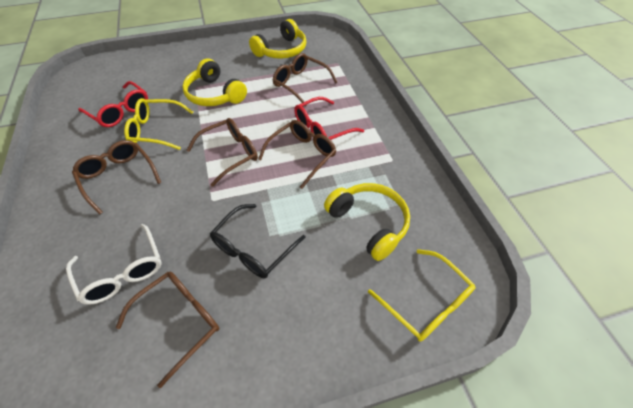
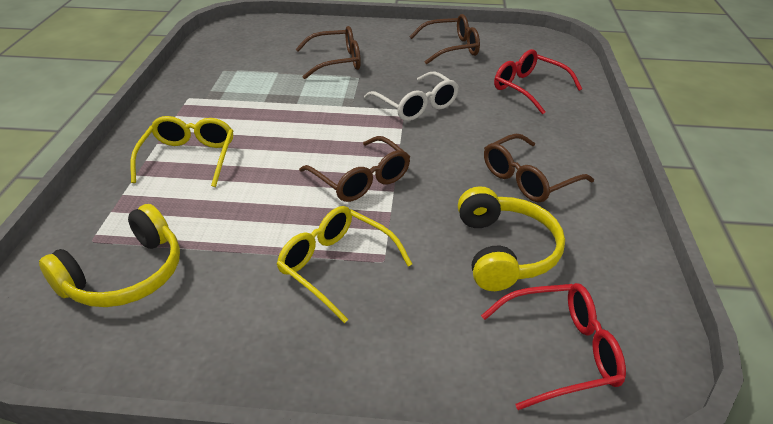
black glasses: 1 -> 0
brown glasses: 5 -> 4
yellow headphones: 3 -> 2

